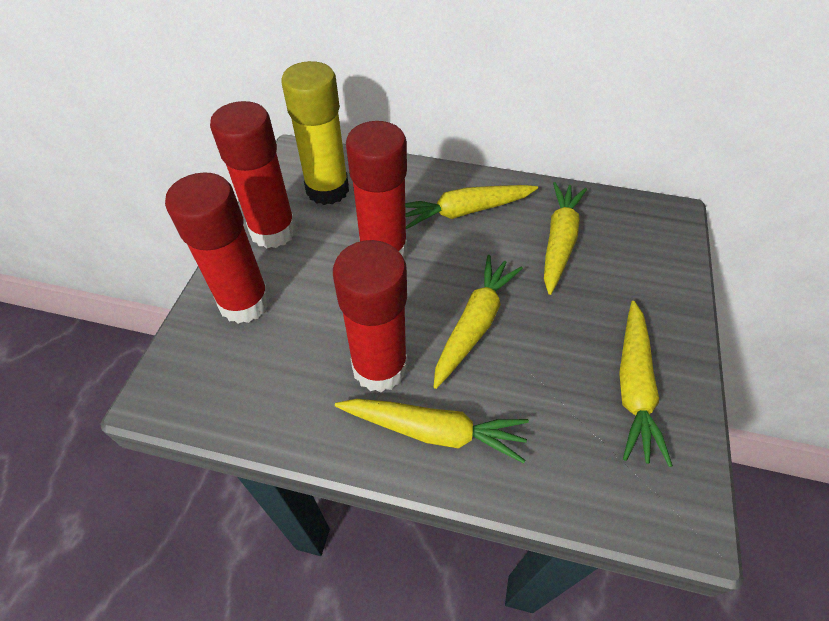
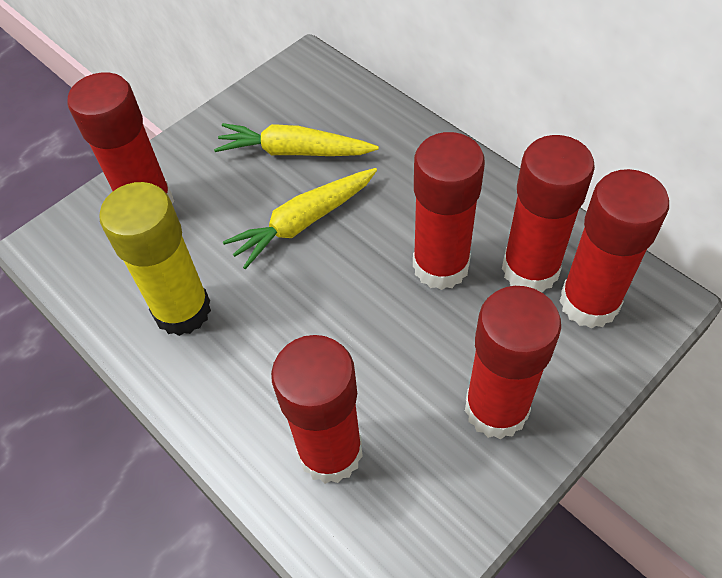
red glue stick: 4 -> 6
yellow carrot: 5 -> 2

